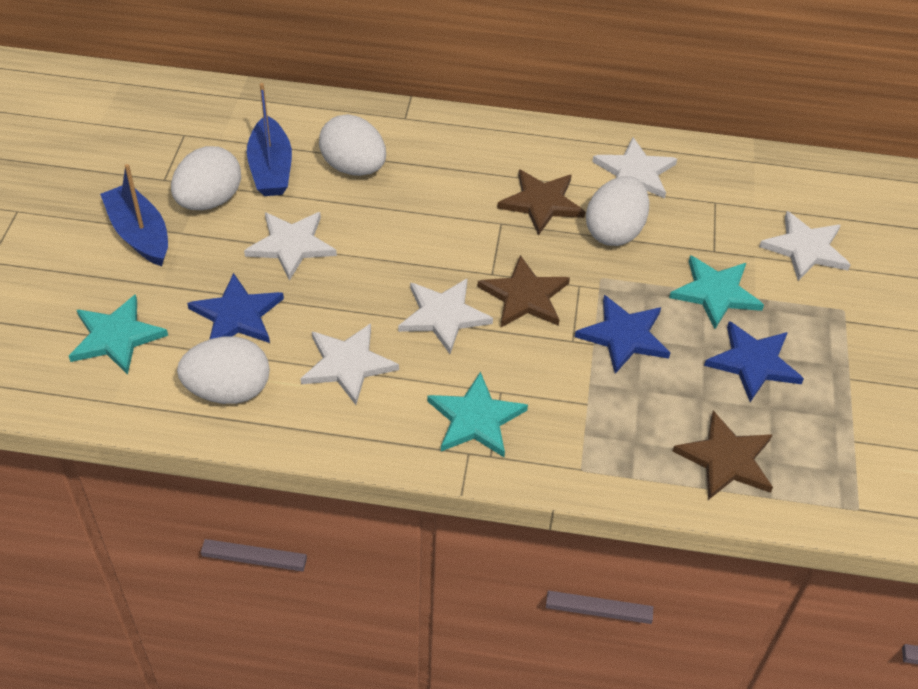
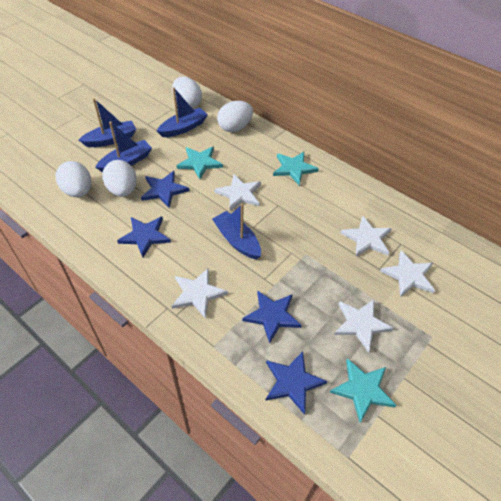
blue boat: 2 -> 4
blue star: 3 -> 4
brown star: 3 -> 0

